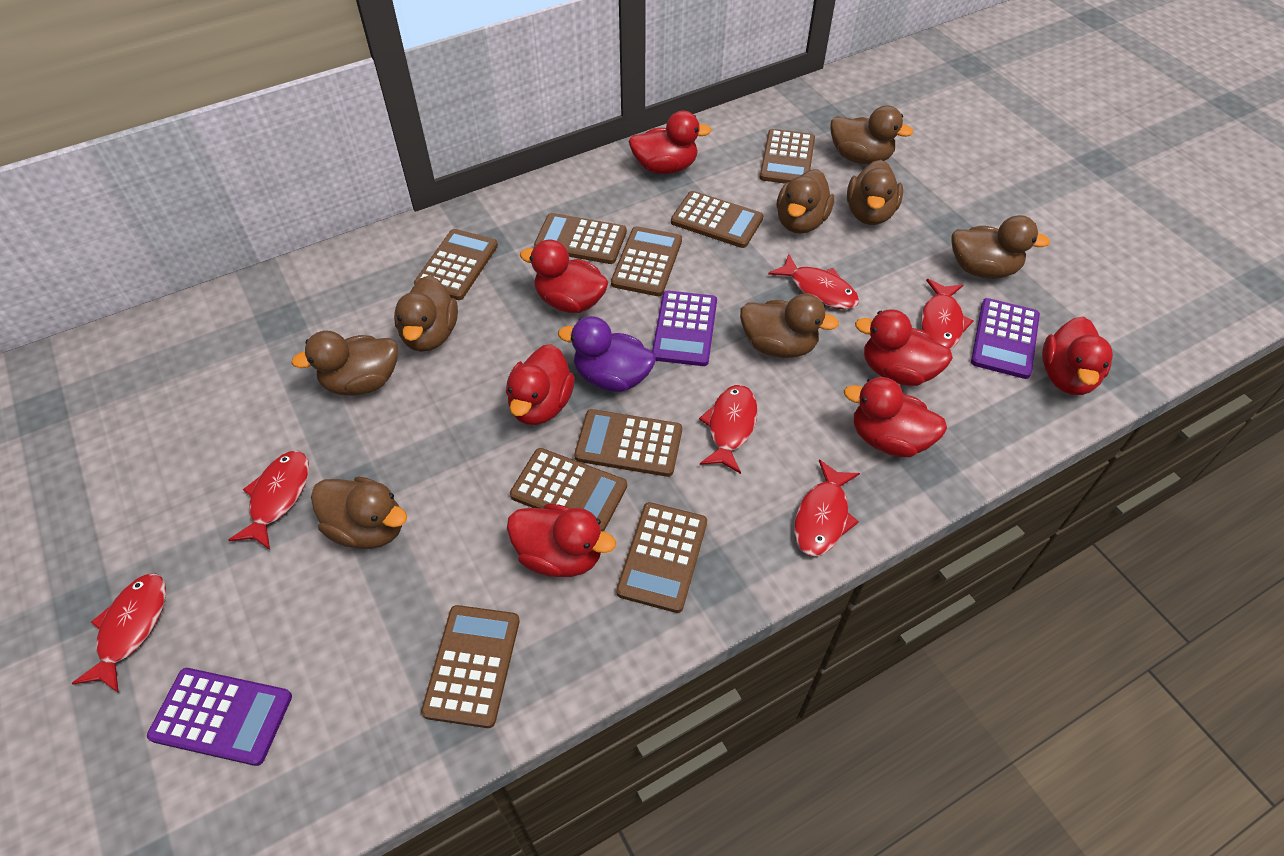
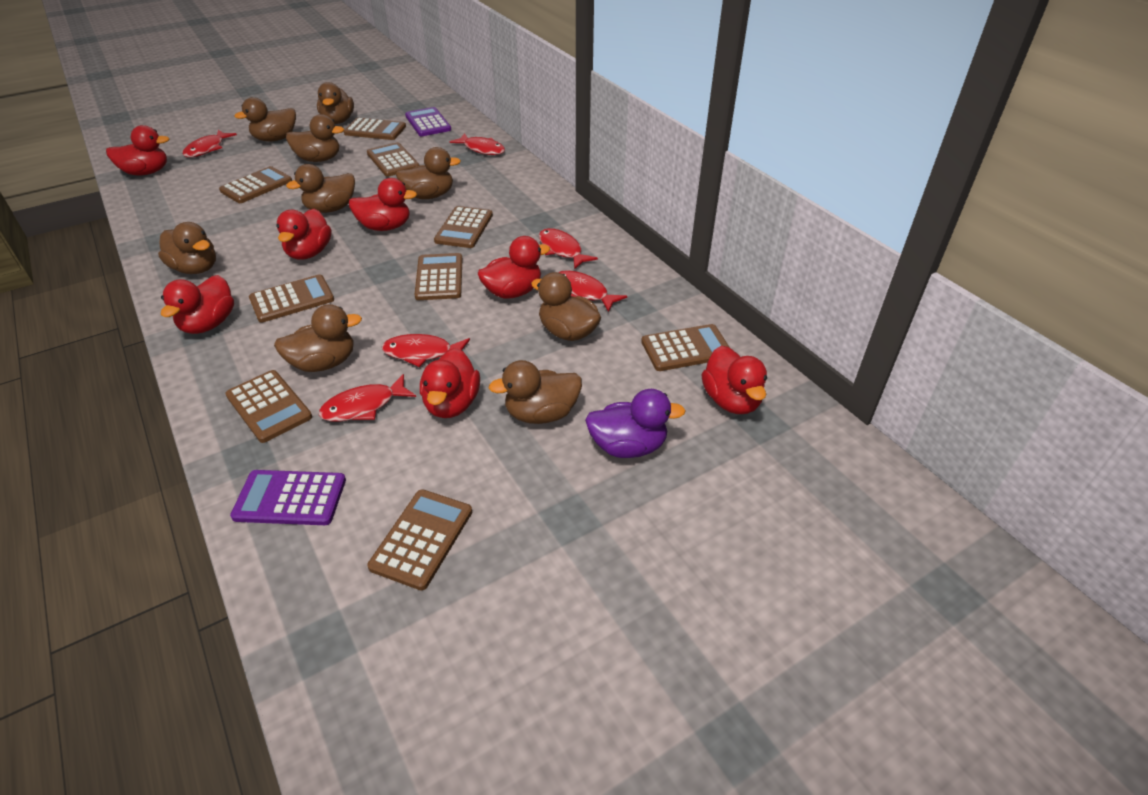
brown duck: 8 -> 9
purple calculator: 3 -> 2

